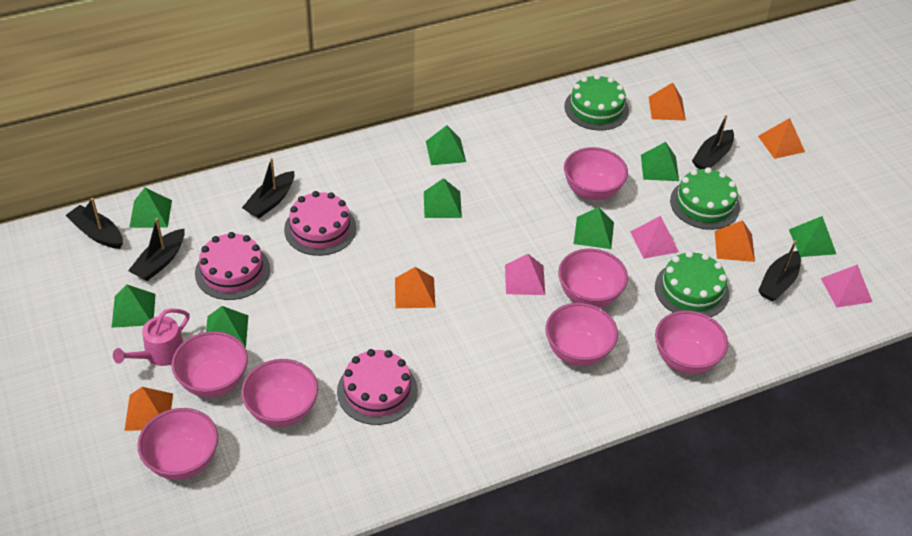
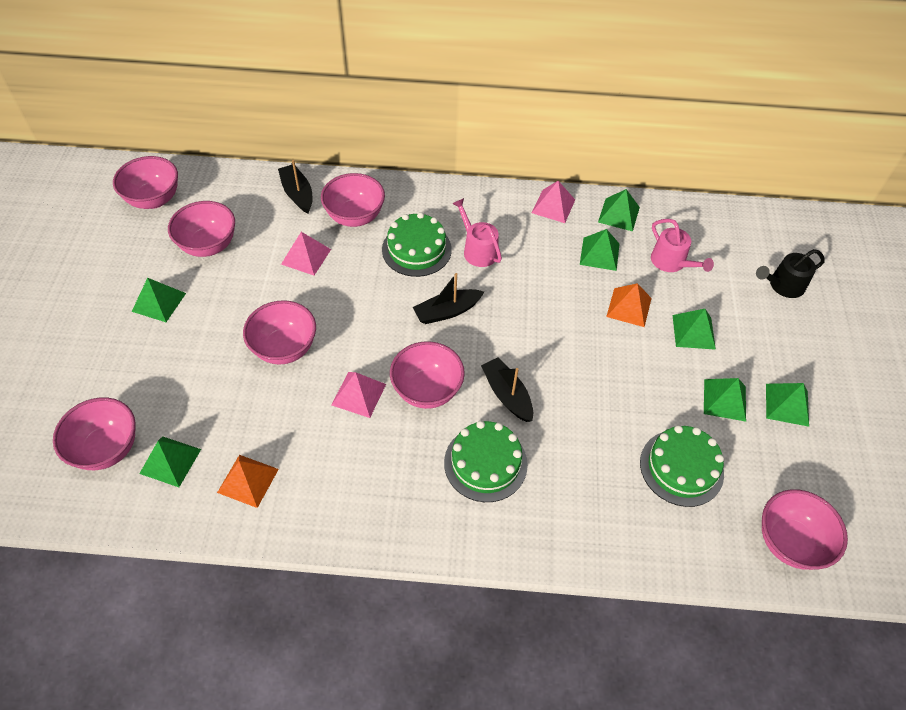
black boat: 5 -> 3
black watering can: 0 -> 1
green pyramid: 8 -> 7
orange pyramid: 5 -> 2
pink cake: 3 -> 0
pink watering can: 1 -> 2

